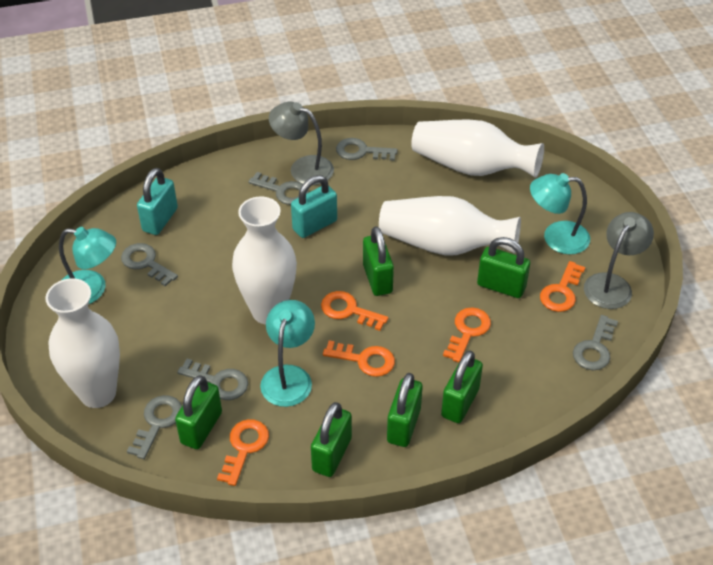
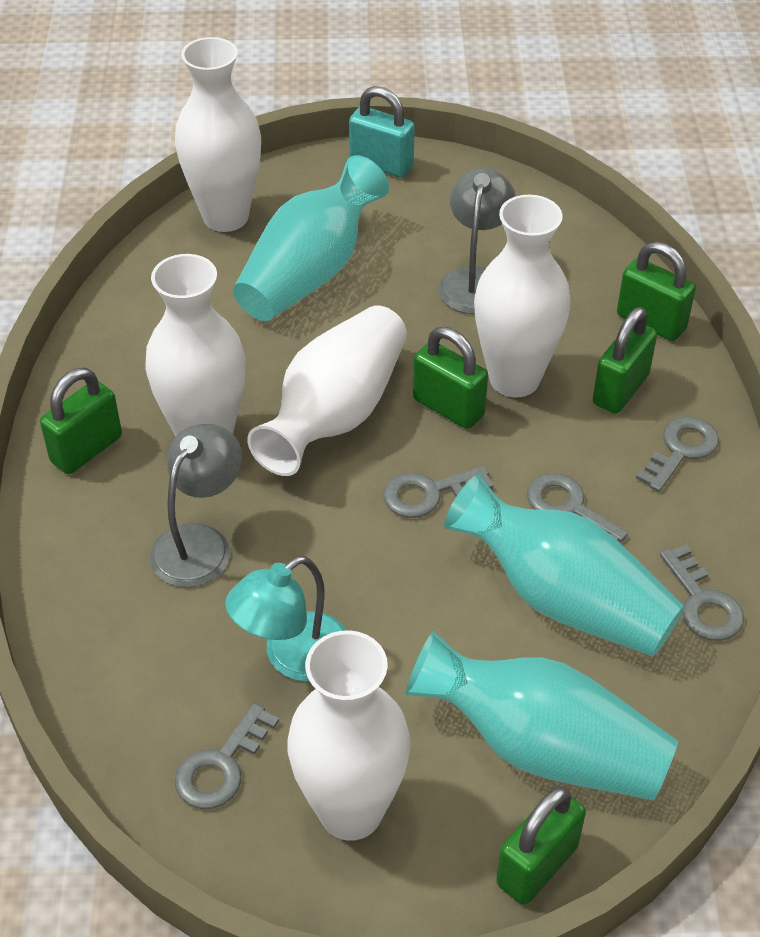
green padlock: 6 -> 5
grey key: 6 -> 5
orange key: 5 -> 0
turquoise lamp: 3 -> 1
turquoise padlock: 2 -> 1
turquoise vase: 0 -> 3
white vase: 4 -> 5

